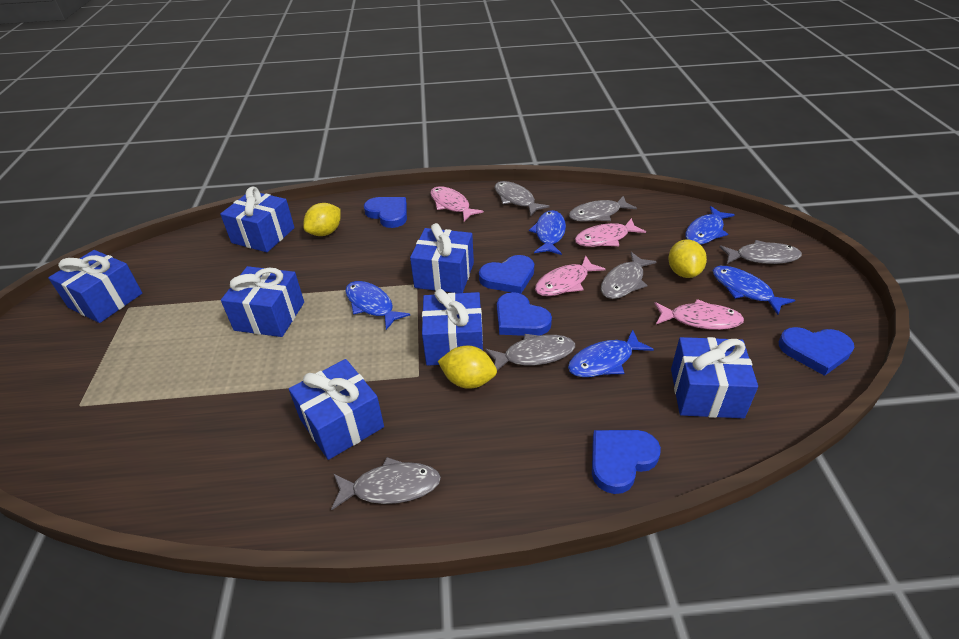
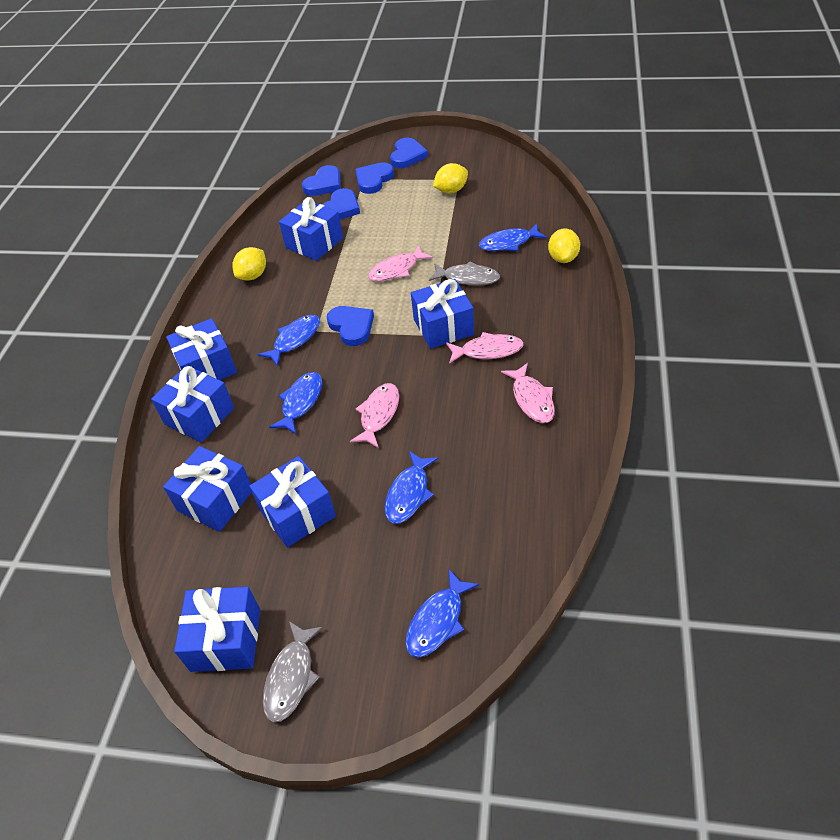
grey fish: 6 -> 2

